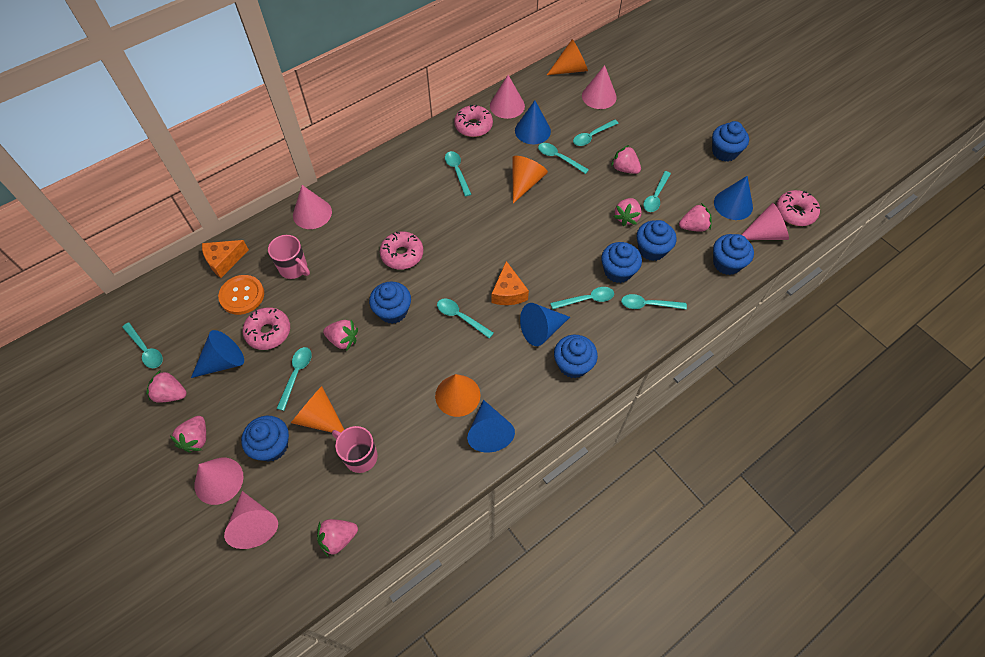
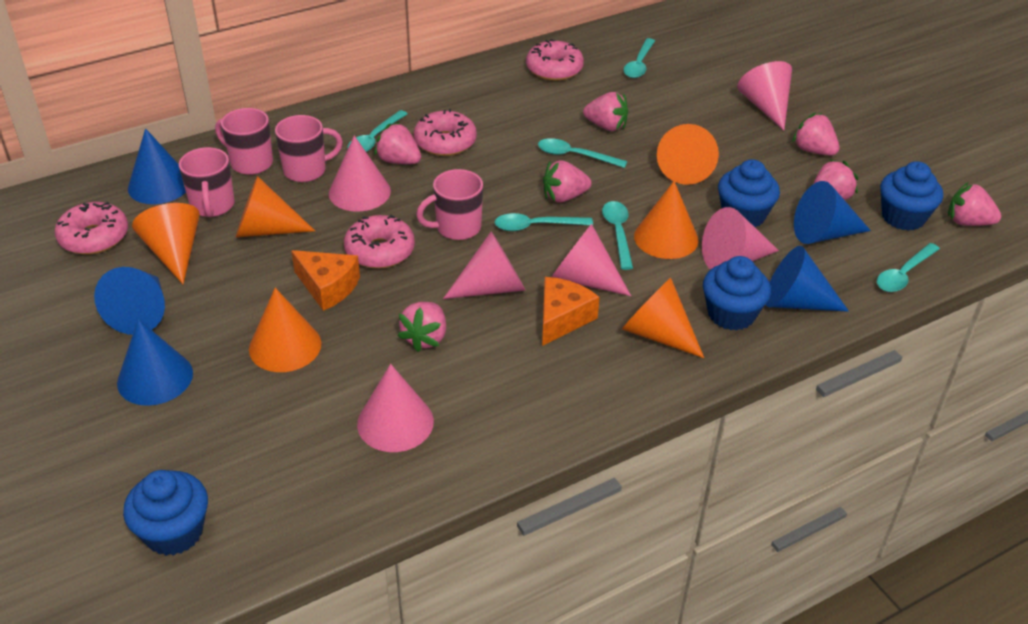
blue cupcake: 7 -> 4
orange button: 1 -> 0
orange cone: 4 -> 6
pink mug: 2 -> 4
turquoise spoon: 9 -> 6

